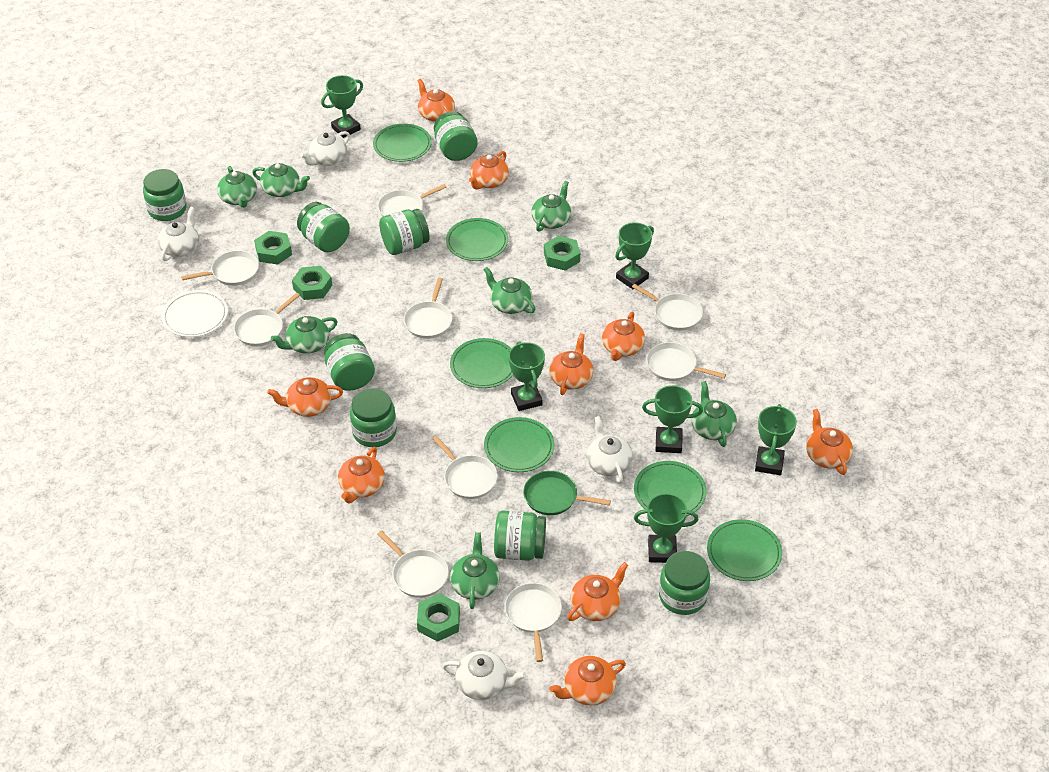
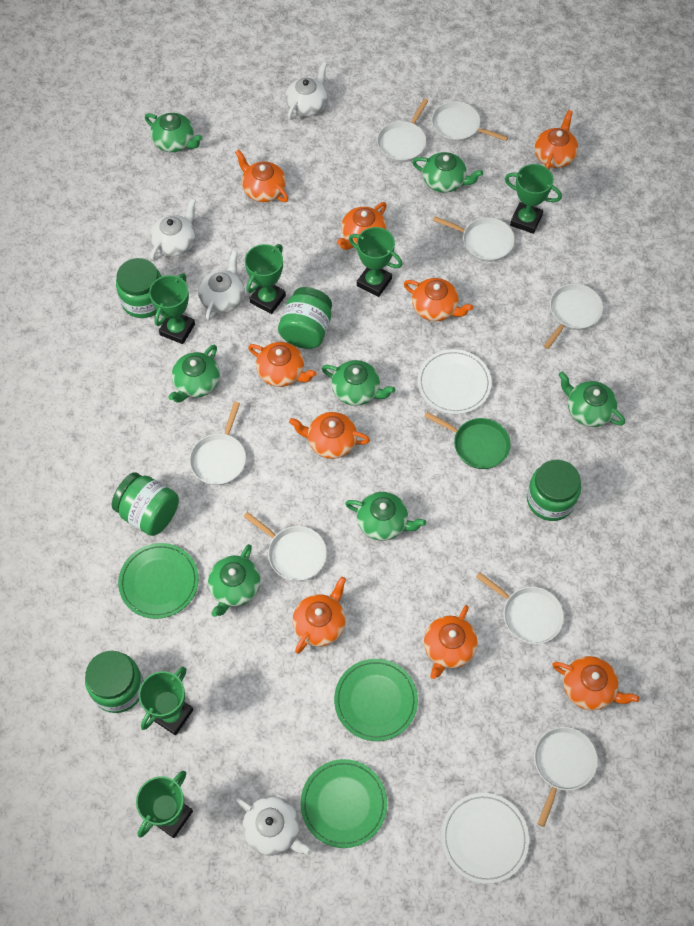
green jar: 8 -> 5
green nut: 4 -> 0
green plate: 6 -> 3
white pan: 9 -> 8
white plate: 1 -> 2

